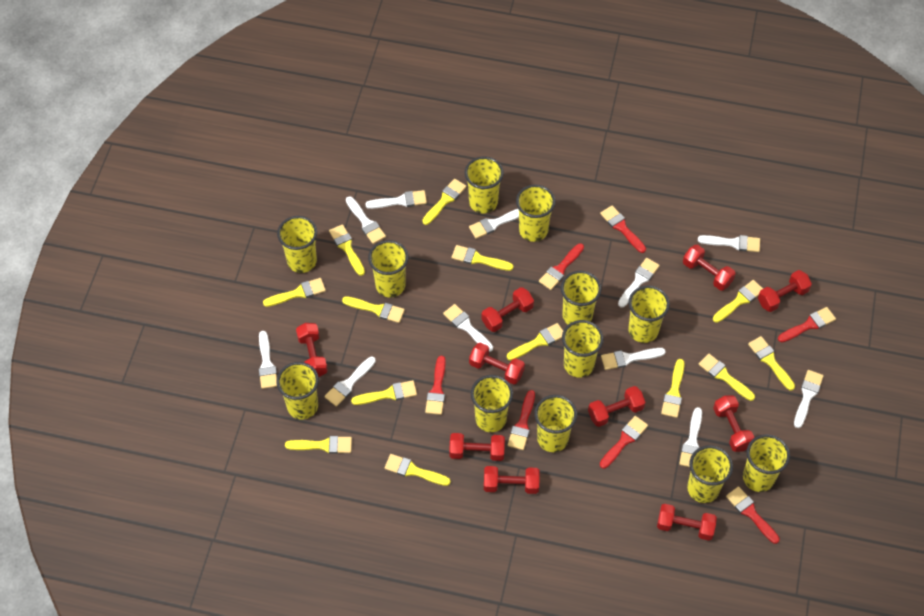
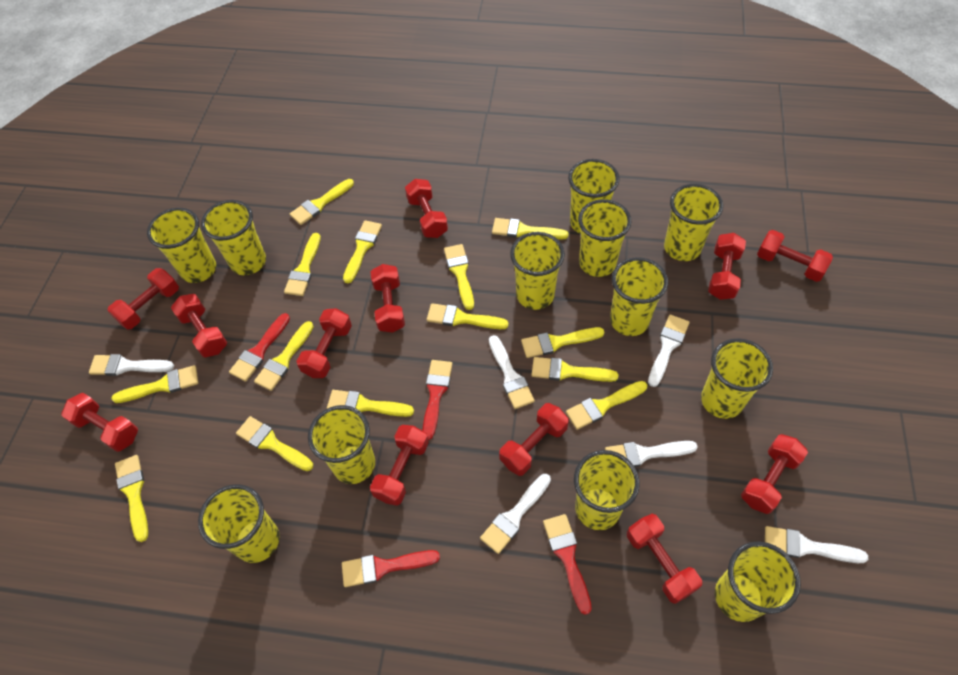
red brush: 7 -> 4
red dumbbell: 10 -> 12
white brush: 11 -> 6
yellow brush: 13 -> 14

